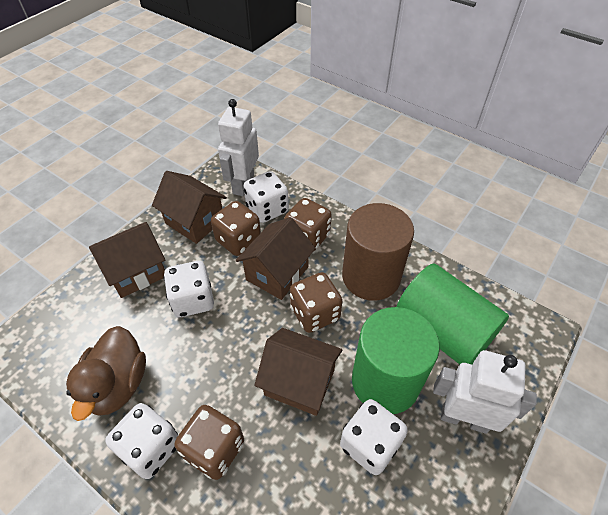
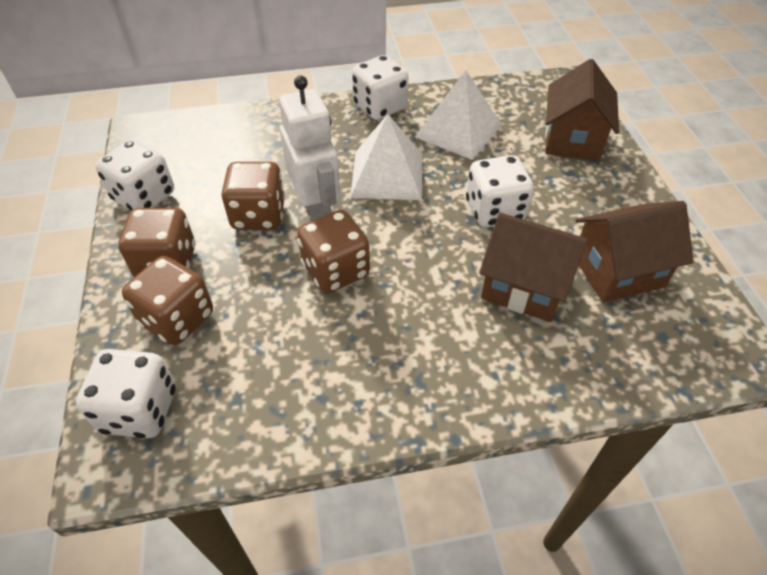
brown cylinder: 1 -> 0
brown duck: 1 -> 0
brown house: 4 -> 3
green cylinder: 2 -> 0
white pyramid: 0 -> 2
white robot: 2 -> 1

